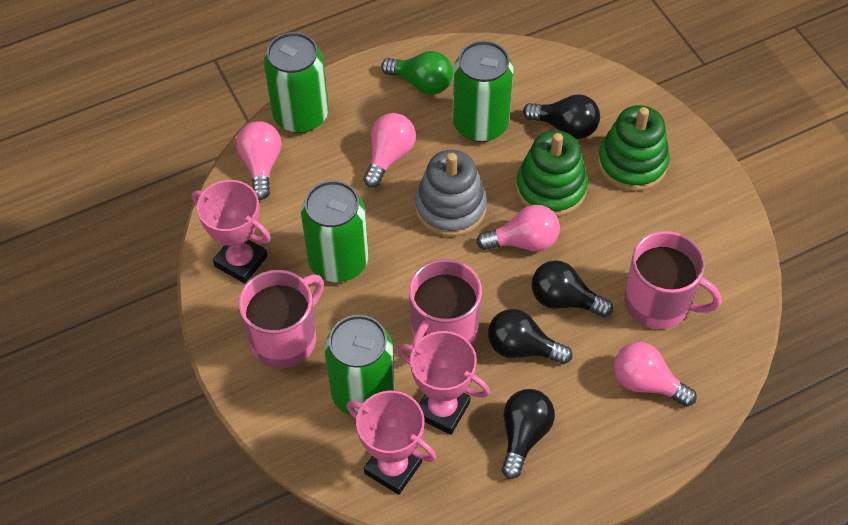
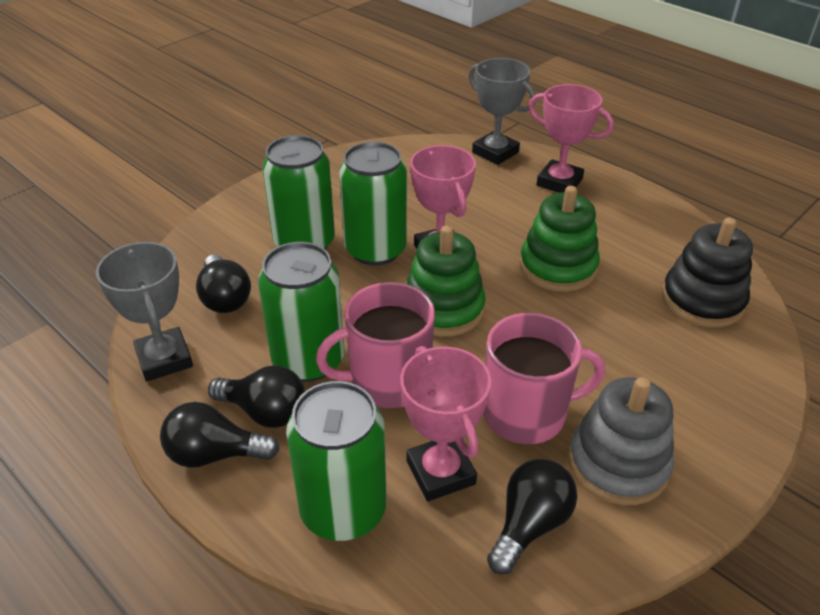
black stacking toy: 0 -> 1
green light bulb: 1 -> 0
grey trophy: 0 -> 2
pink light bulb: 4 -> 0
pink mug: 3 -> 2

